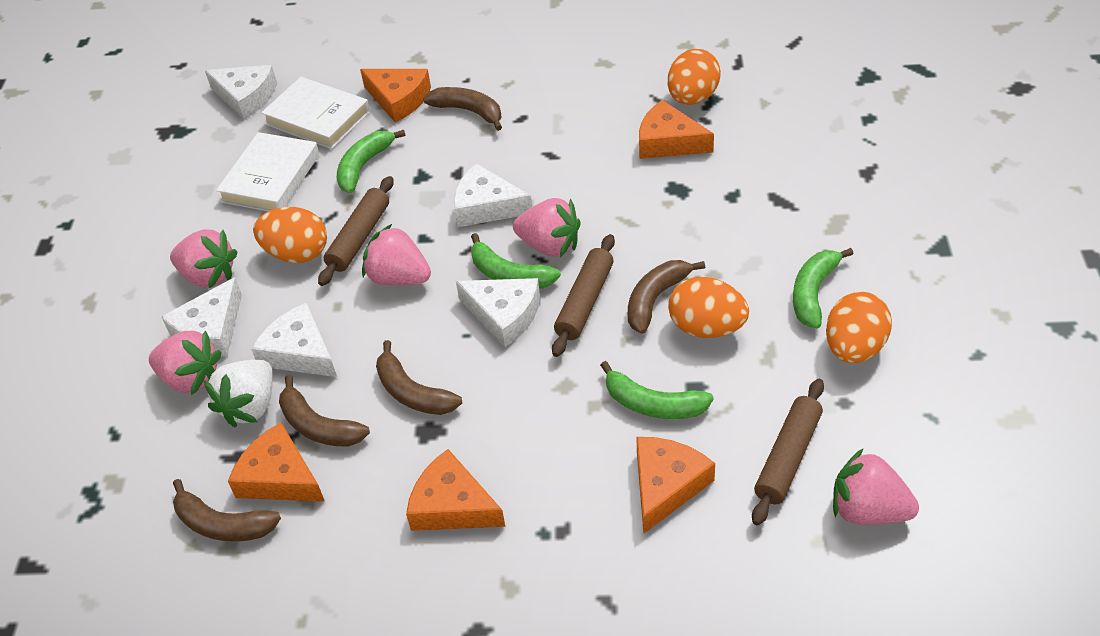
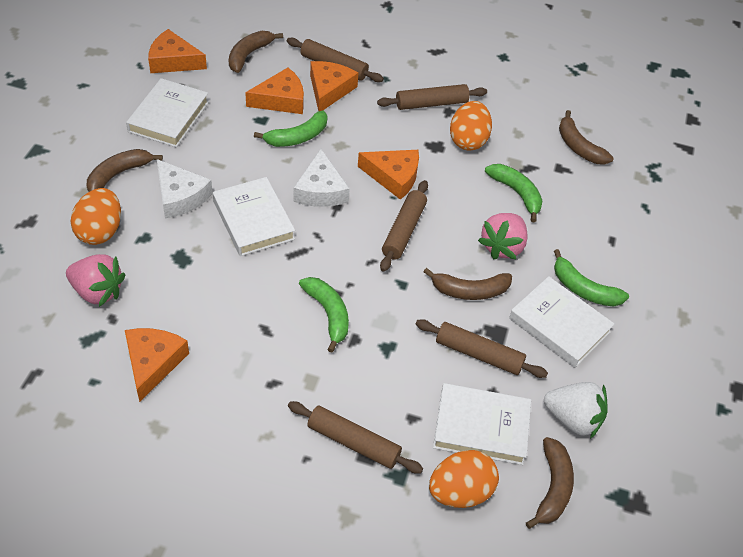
brown rolling pin: 3 -> 5
orange egg: 4 -> 3
pink strawberry: 5 -> 2
white book: 2 -> 4
white cheese: 5 -> 2

